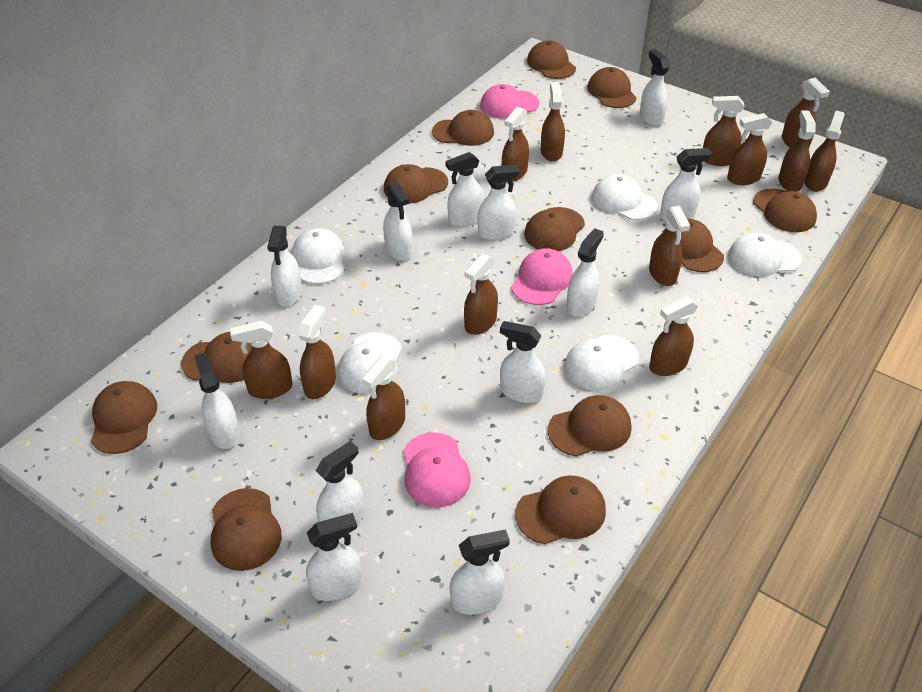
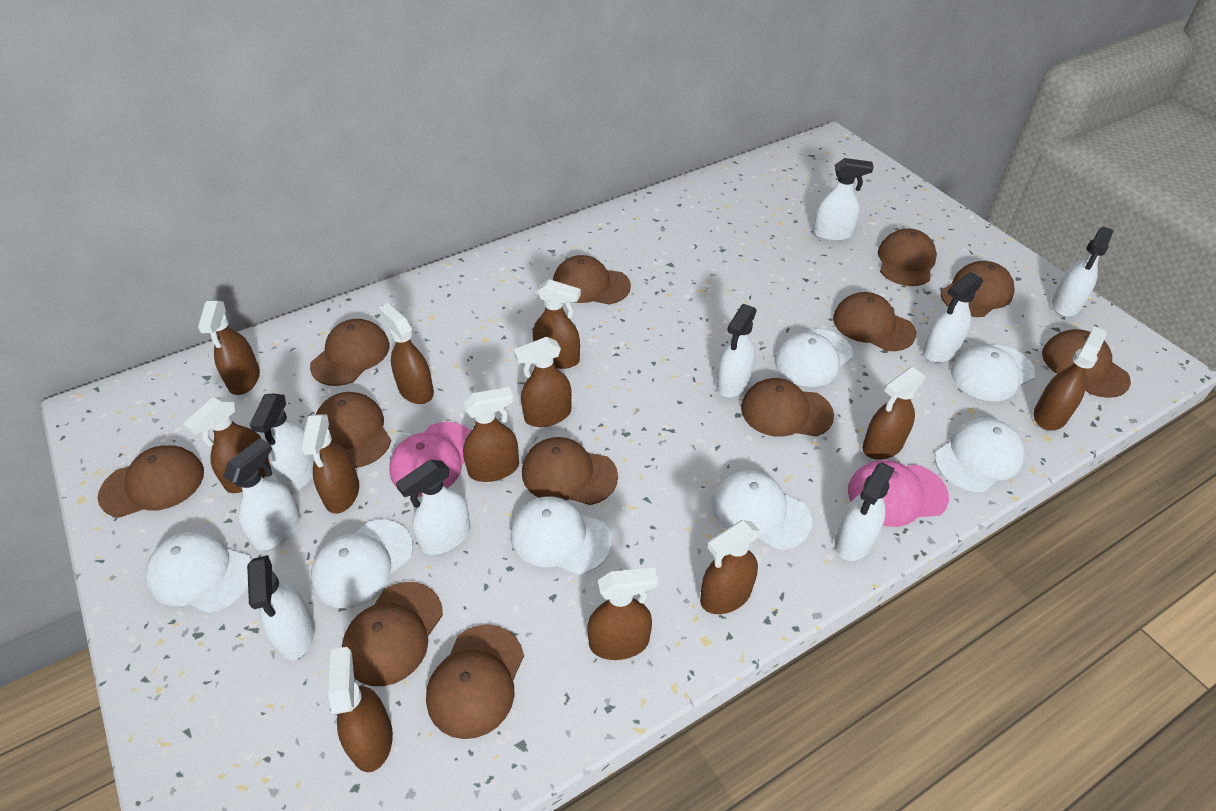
brown spray bottle: 13 -> 12
pink cap: 3 -> 2
white cap: 5 -> 7
white spray bottle: 12 -> 9

